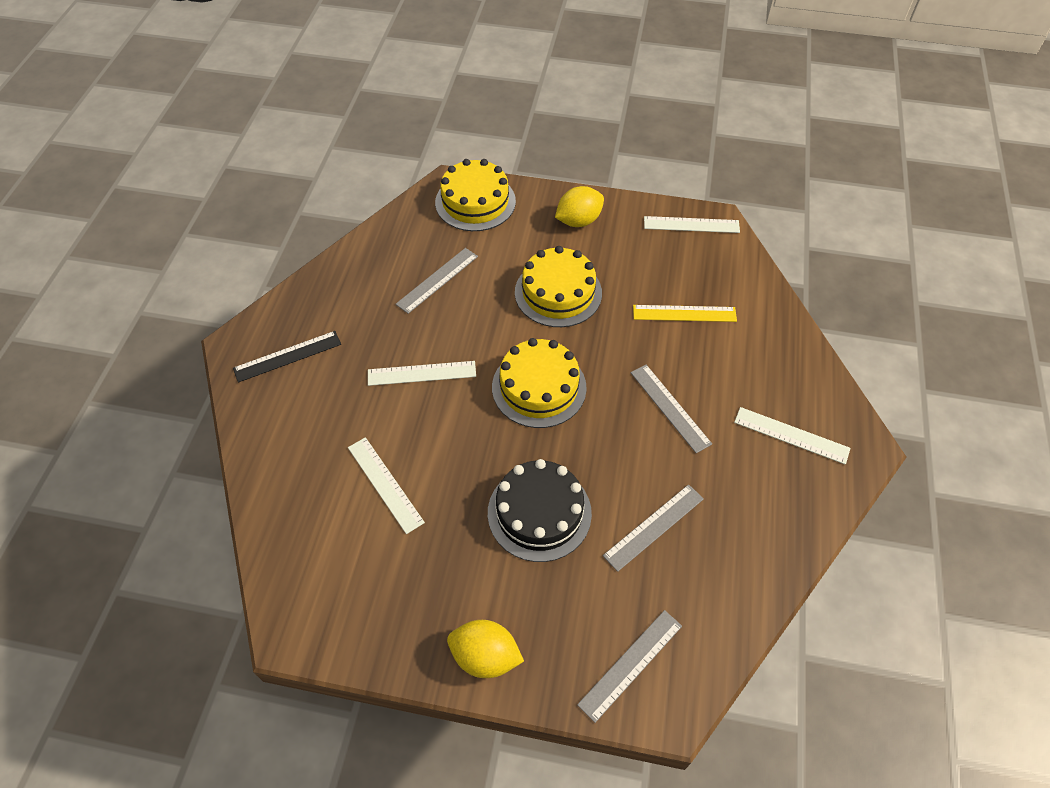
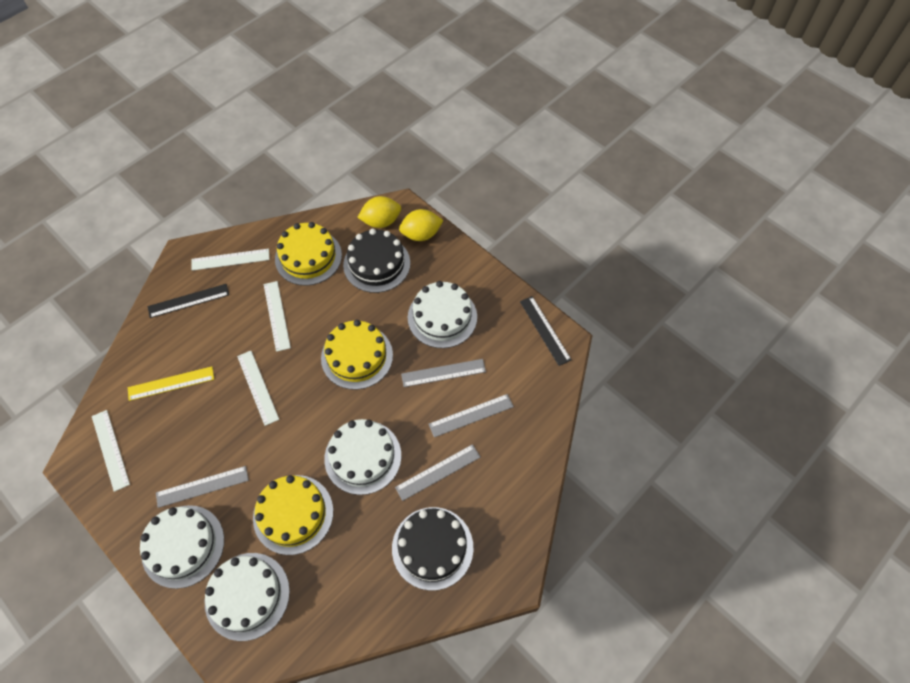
black cake: 1 -> 2
black ruler: 1 -> 2
white cake: 0 -> 4

